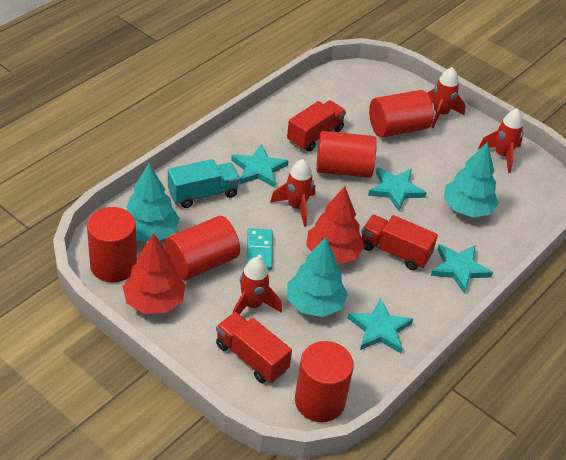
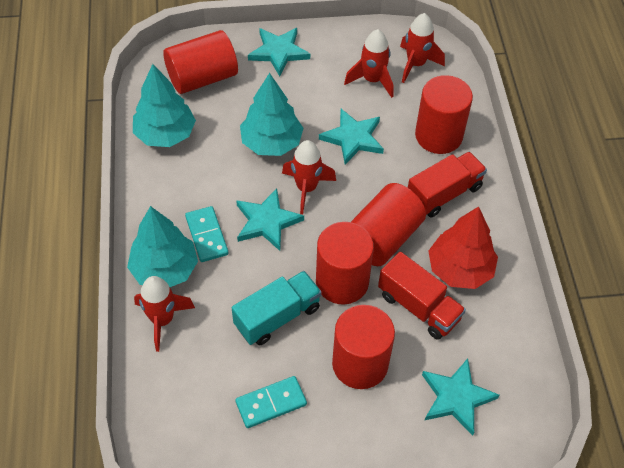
red tree: 2 -> 1
red truck: 3 -> 2
turquoise domino: 1 -> 2

